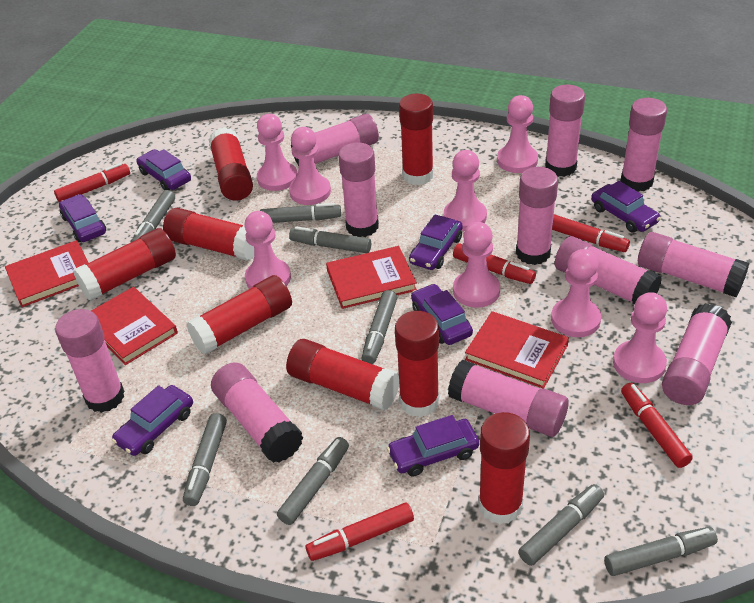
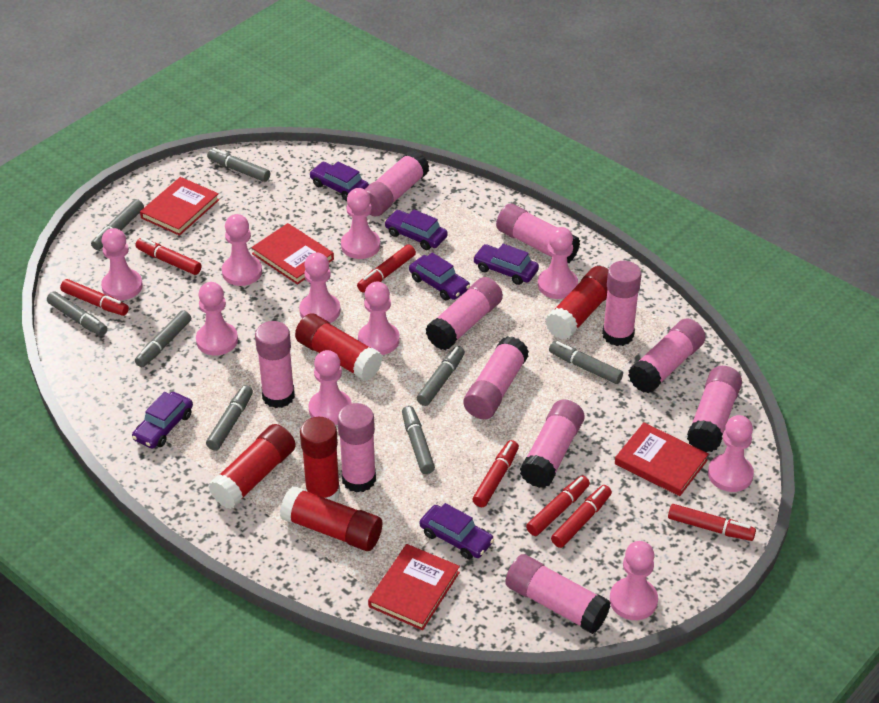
pink pawn: 8 -> 10
purple car: 7 -> 6
red glue stick: 8 -> 5
red marker: 5 -> 7

